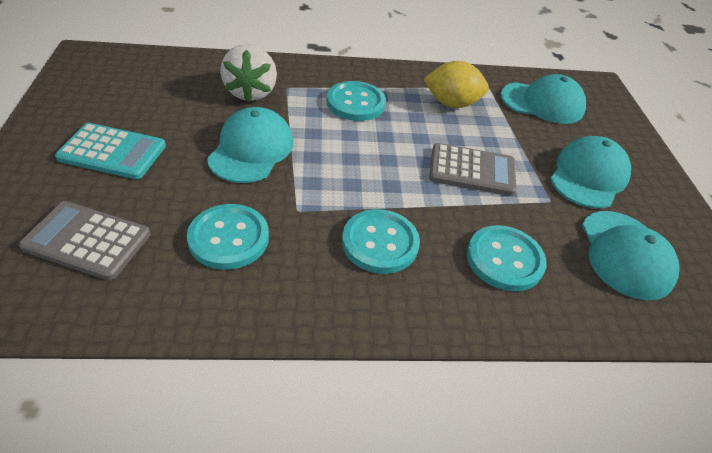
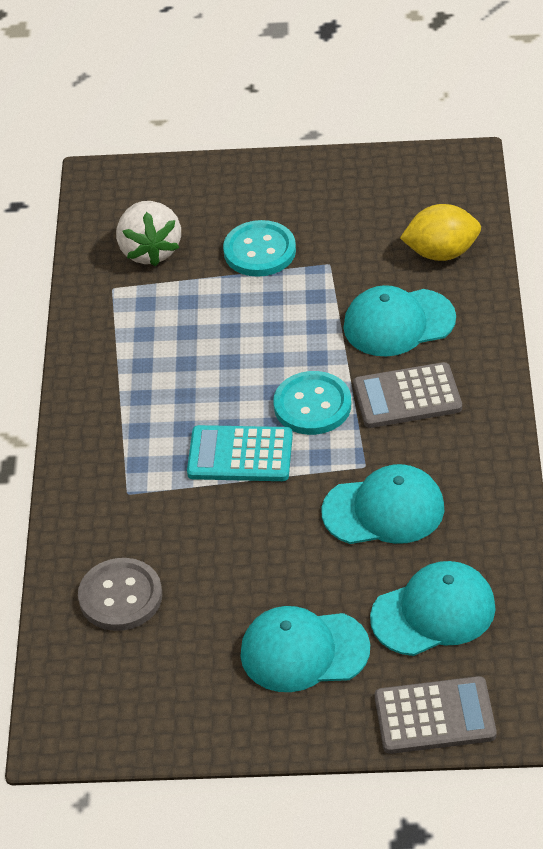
grey button: 0 -> 1
turquoise button: 4 -> 2

